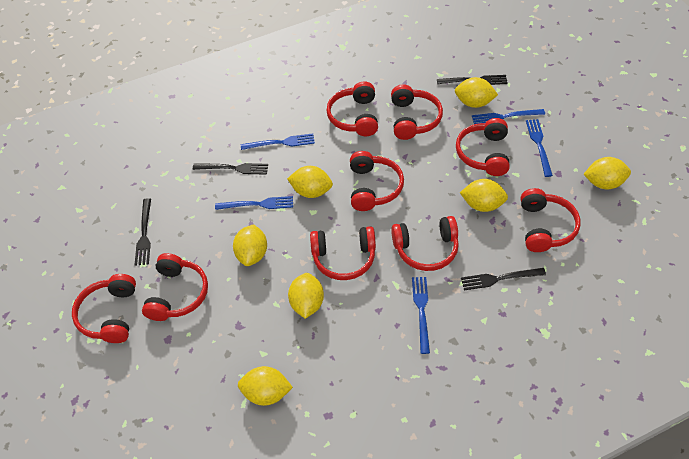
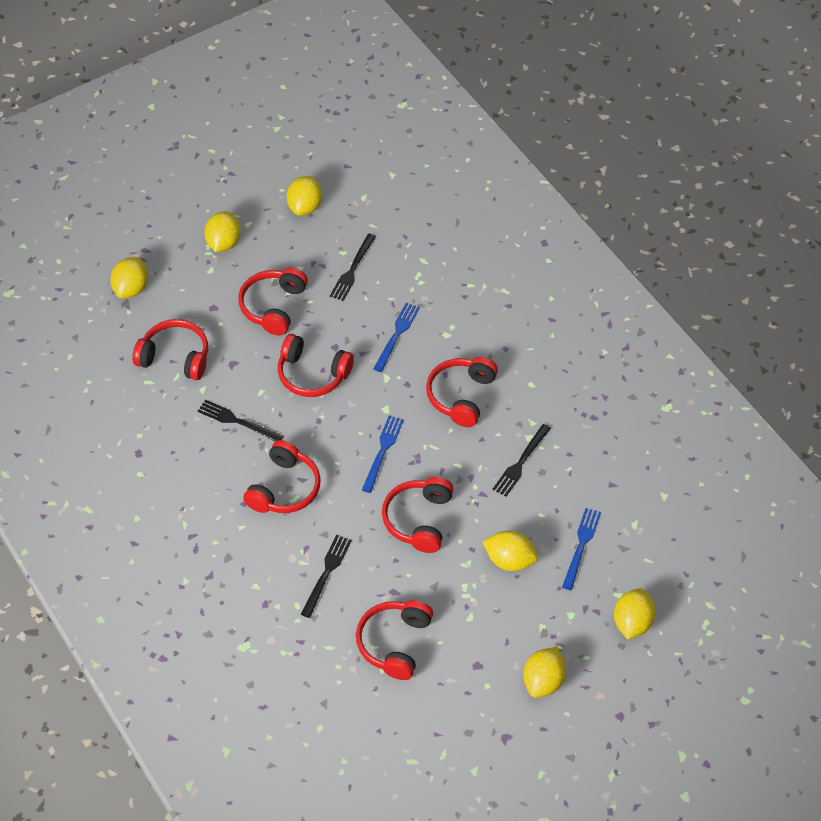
blue fork: 5 -> 3
red headphones: 9 -> 7
yellow lemon: 7 -> 6

